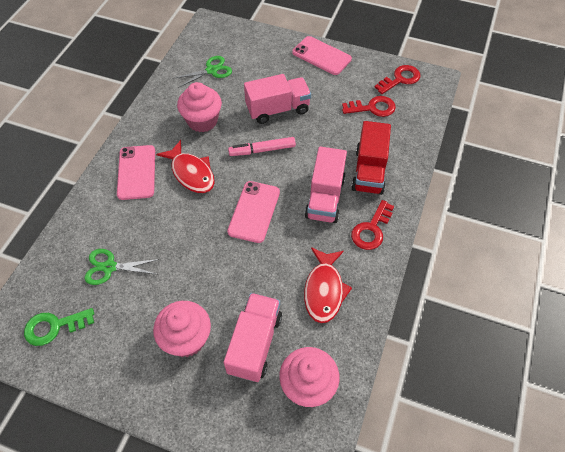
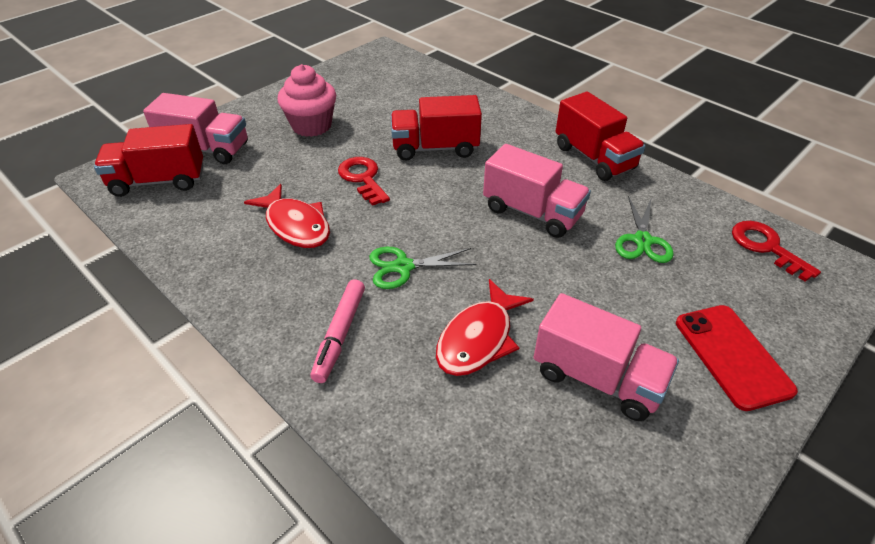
green key: 1 -> 0
pink cupcake: 3 -> 1
pink phone: 3 -> 0
red key: 3 -> 2
red phone: 0 -> 1
red truck: 1 -> 3

